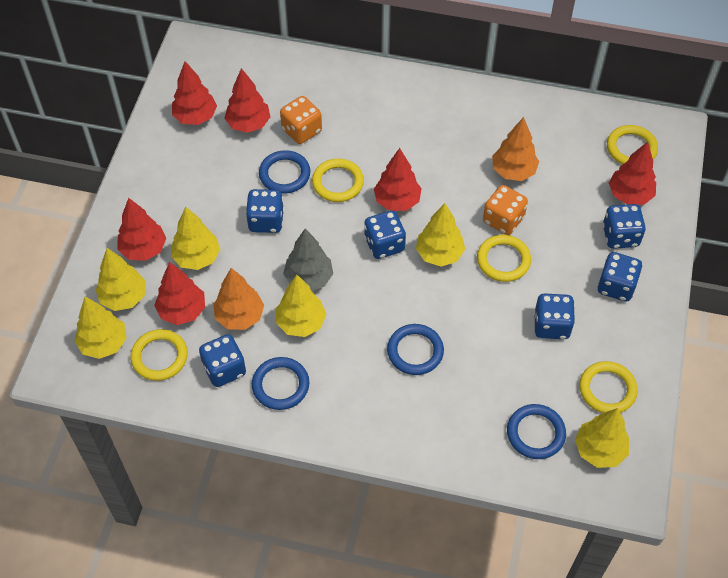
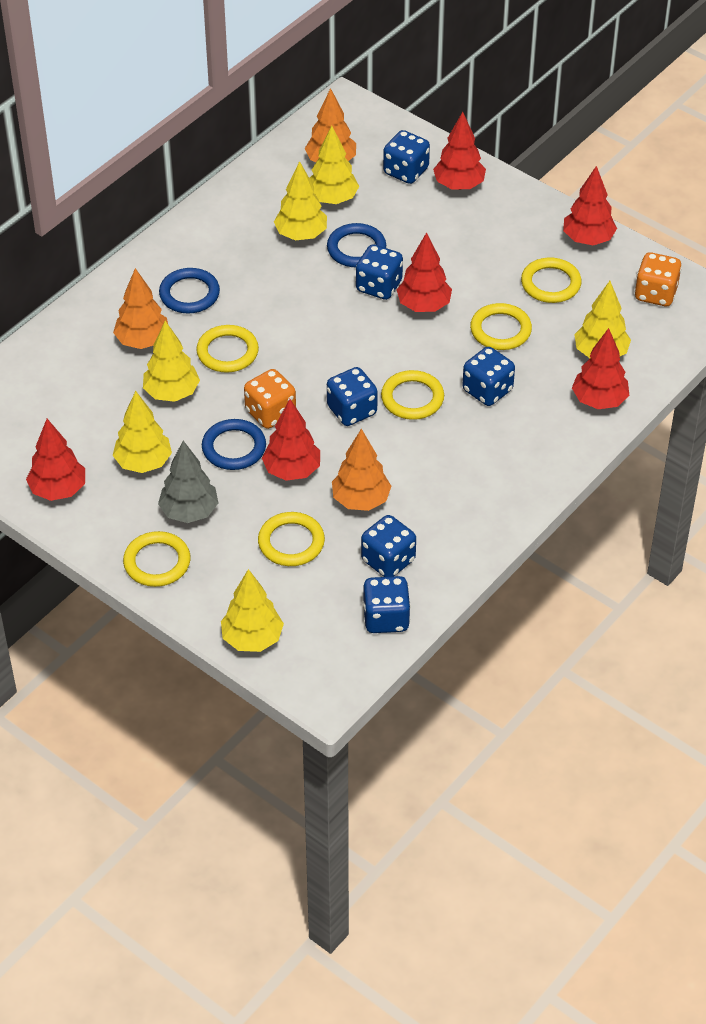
blue ring: 4 -> 3
orange tree: 2 -> 3
yellow ring: 5 -> 6

